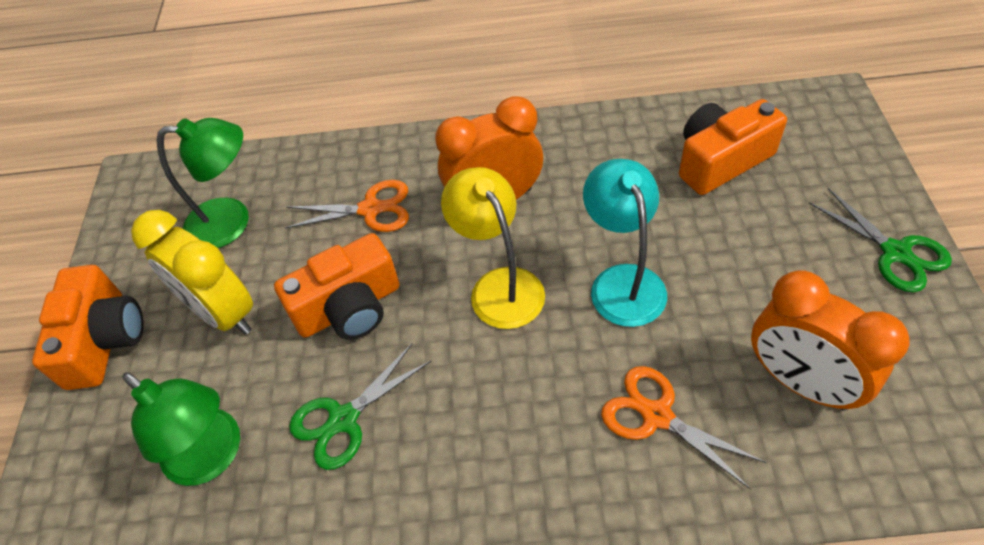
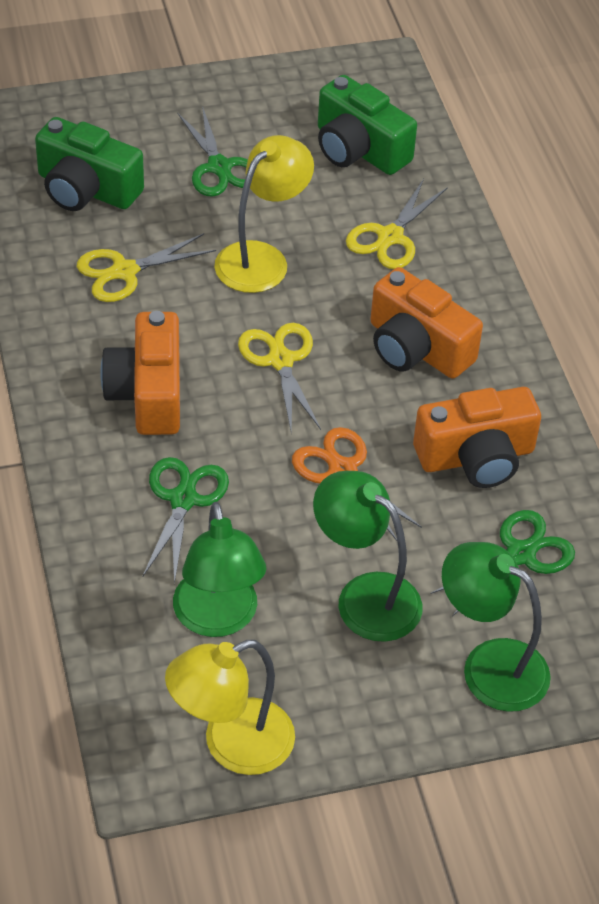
green camera: 0 -> 2
green lamp: 2 -> 3
green scissors: 2 -> 3
orange clock: 2 -> 0
orange scissors: 2 -> 1
turquoise lamp: 1 -> 0
yellow clock: 1 -> 0
yellow lamp: 1 -> 2
yellow scissors: 0 -> 3

